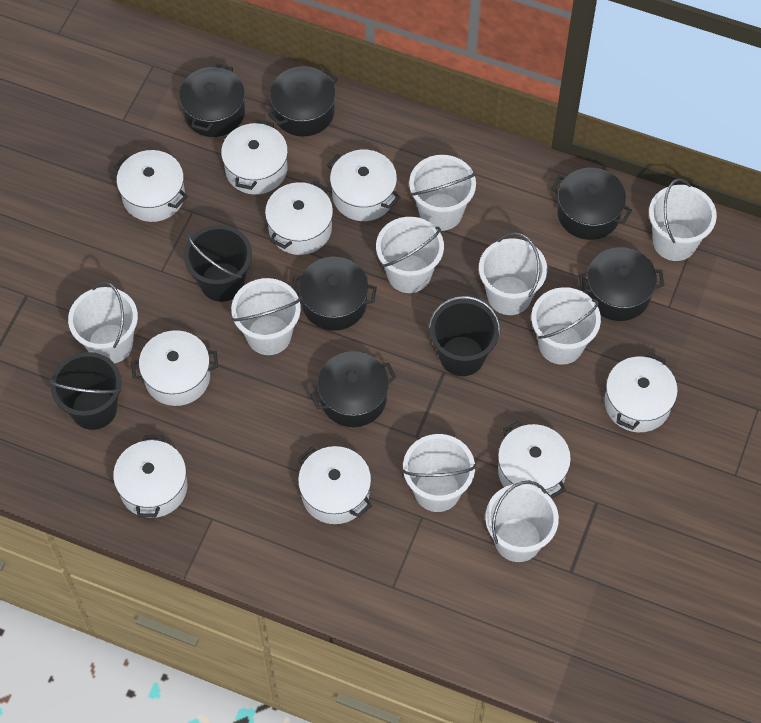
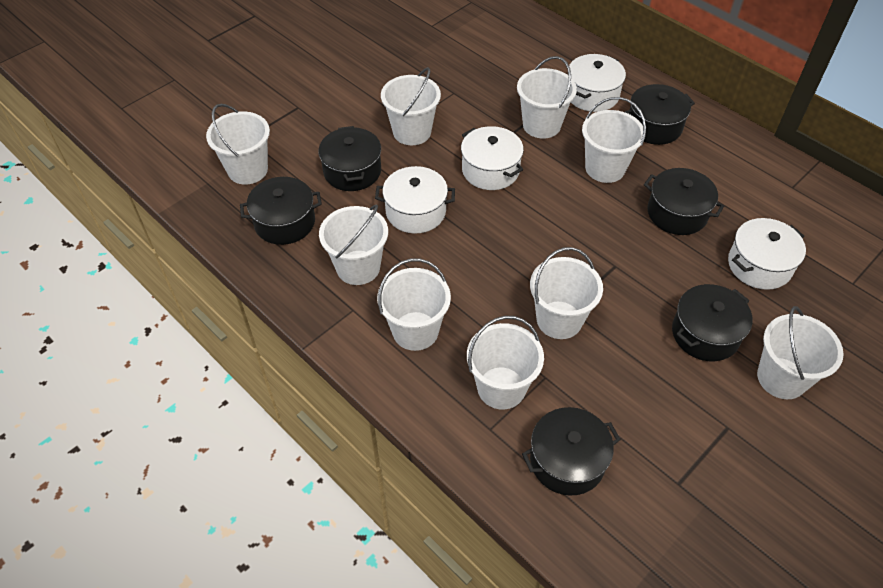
black bucket: 3 -> 0
white pot: 9 -> 4

